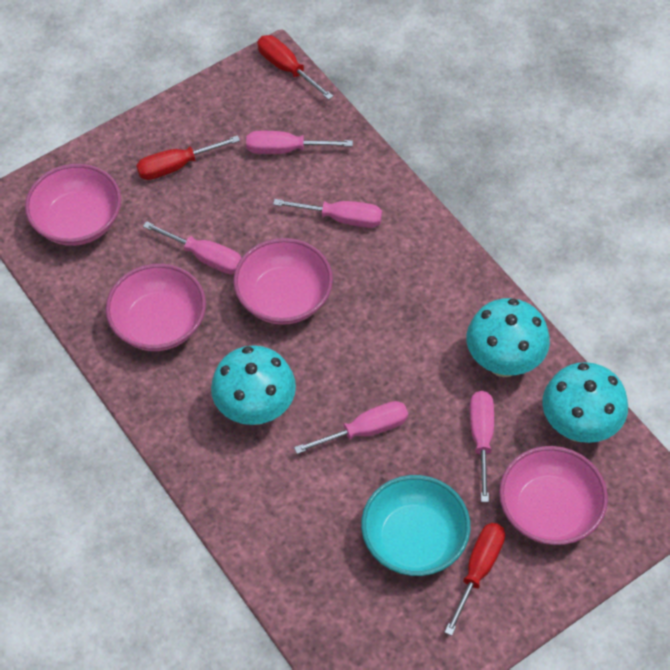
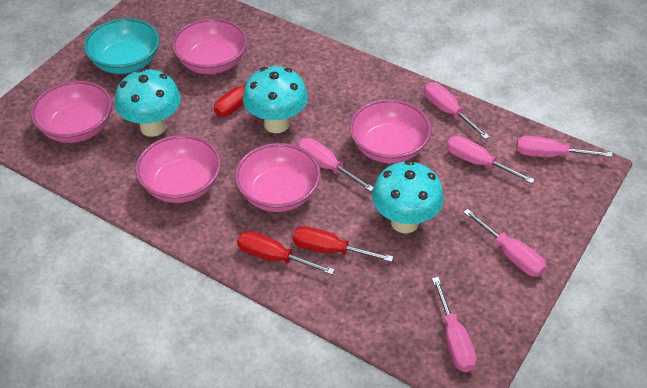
pink bowl: 4 -> 5
pink screwdriver: 5 -> 6

